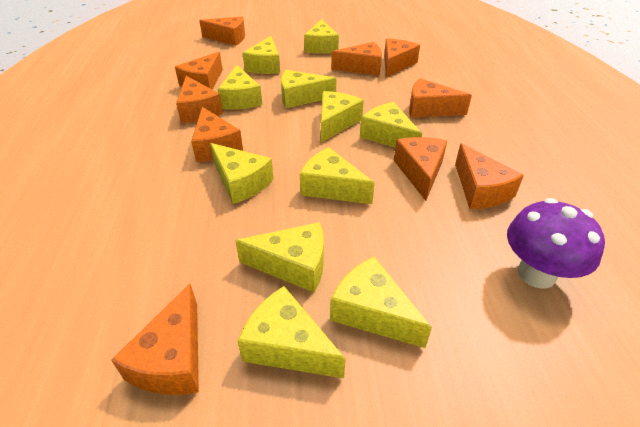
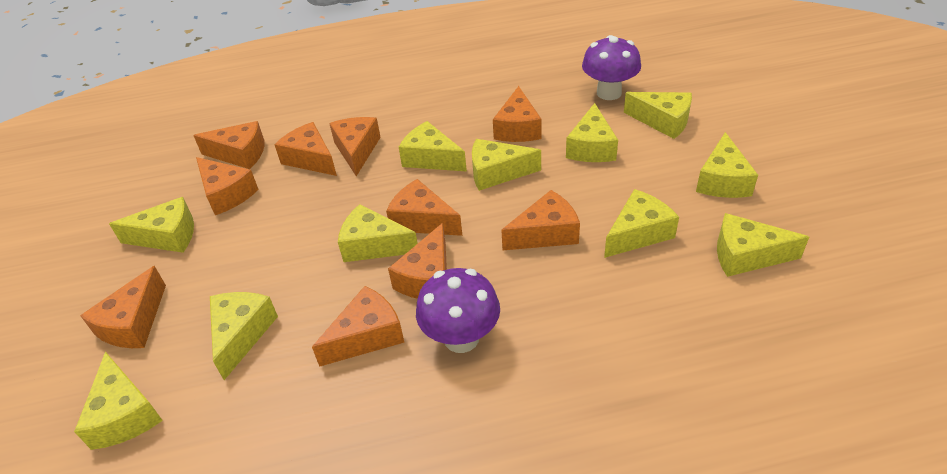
purple mushroom: 1 -> 2

